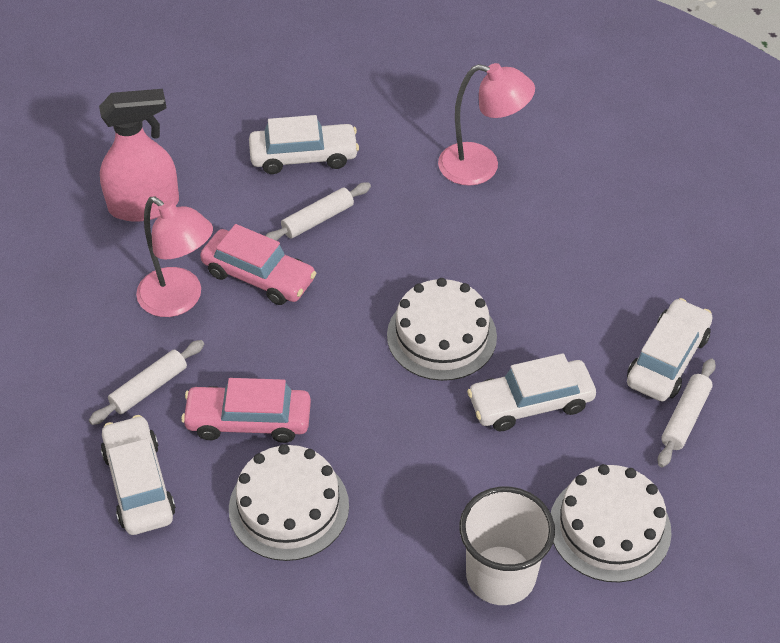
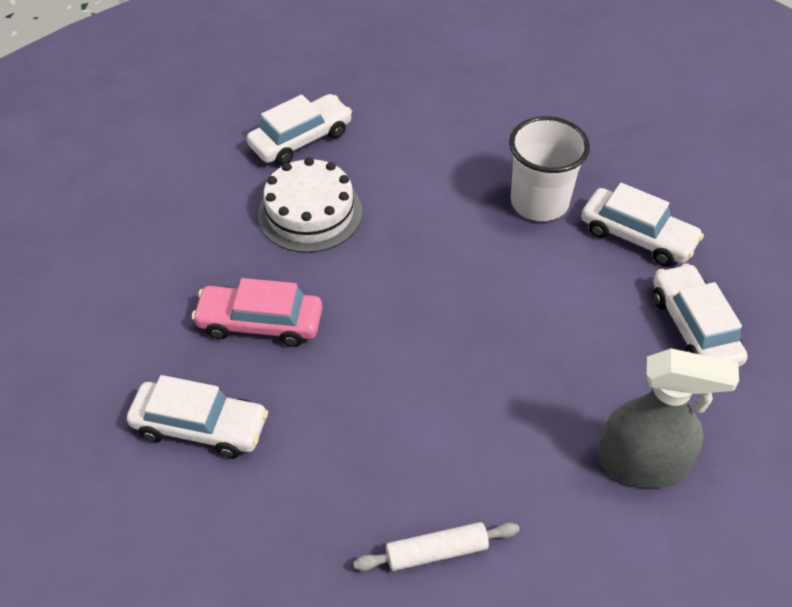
grey spray bottle: 0 -> 1
pink car: 2 -> 1
pink lamp: 2 -> 0
pink spray bottle: 1 -> 0
white cake: 3 -> 1
white rolling pin: 3 -> 1

